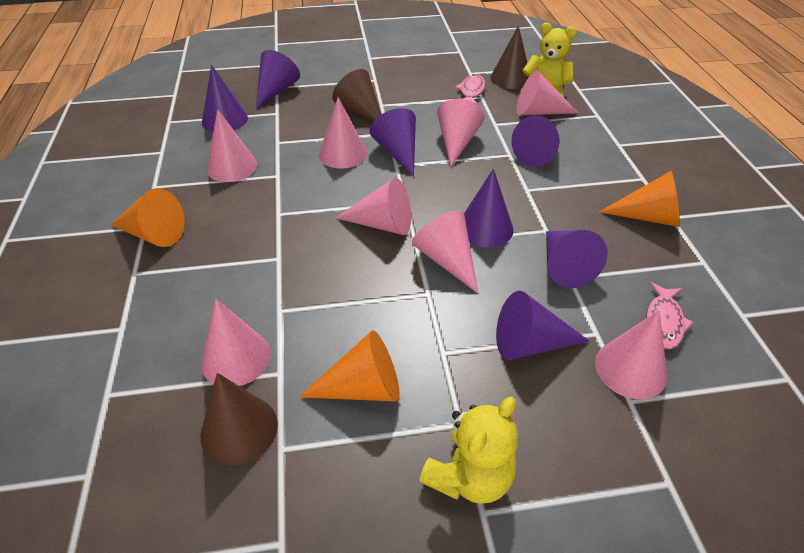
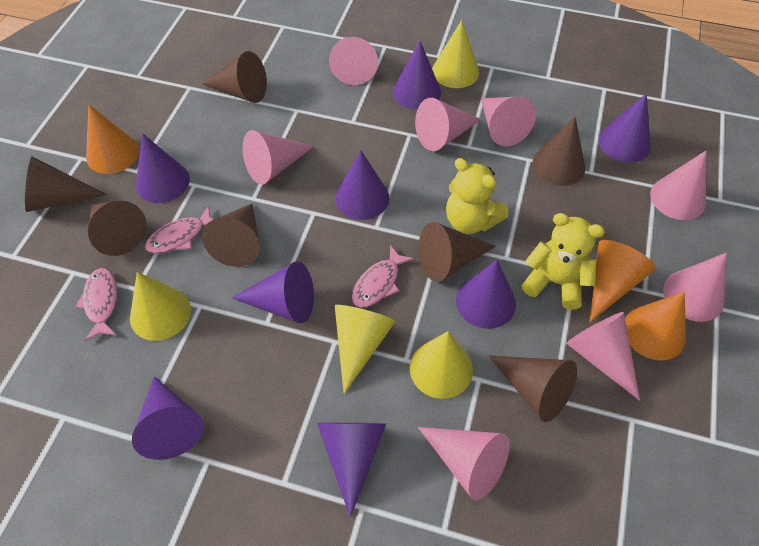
brown cone: 3 -> 7
pink fish: 2 -> 3
purple cone: 7 -> 8
yellow cone: 0 -> 4

